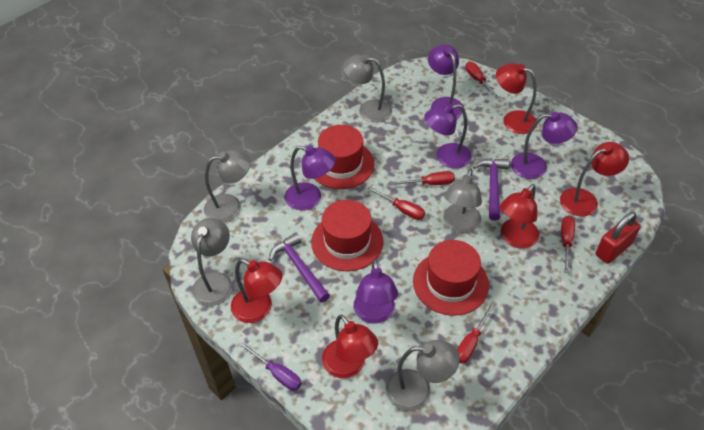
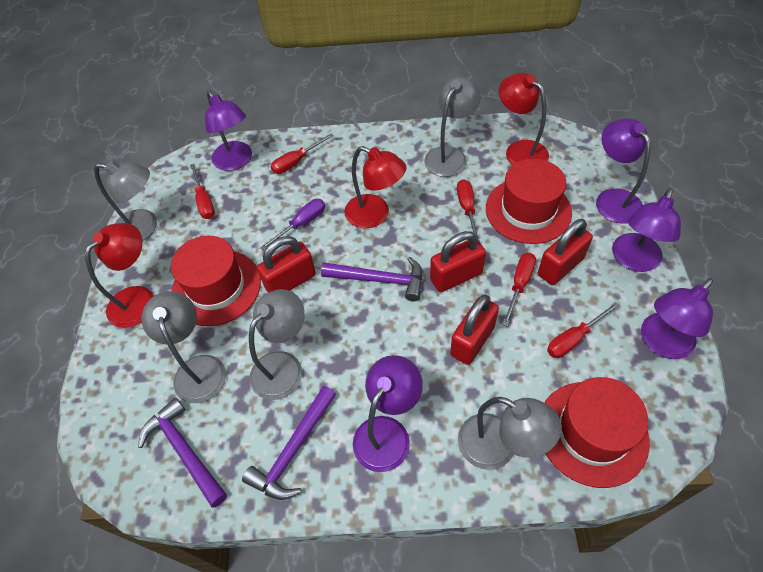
purple hammer: 2 -> 3
red lamp: 5 -> 3
red padlock: 1 -> 4

